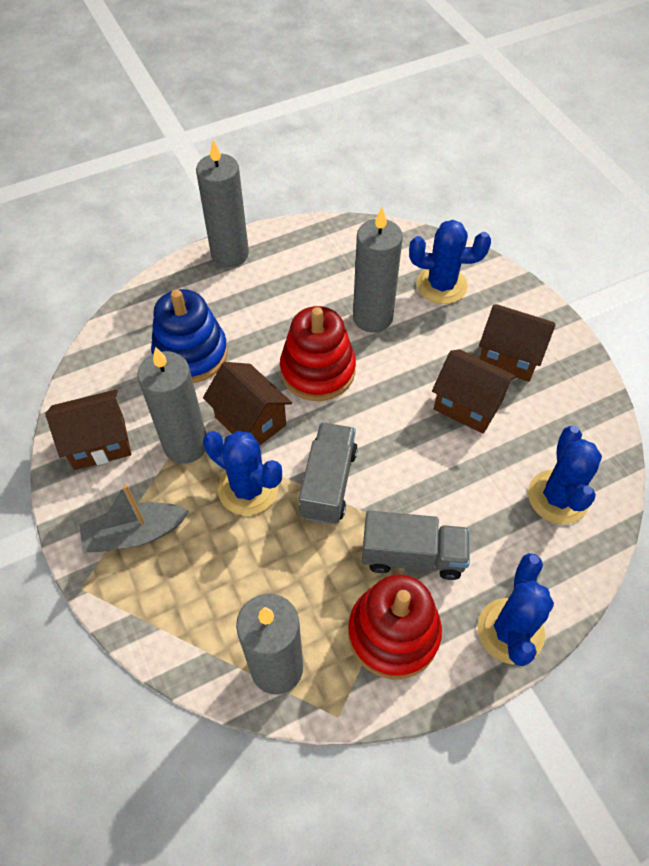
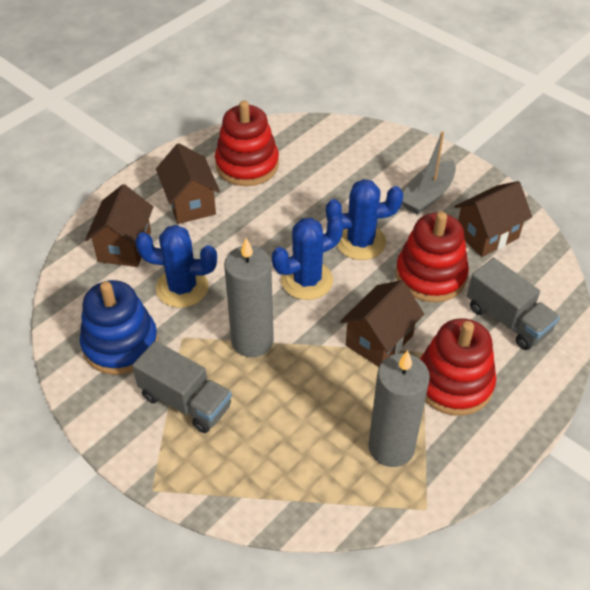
blue cactus: 4 -> 3
grey candle: 4 -> 2
red stacking toy: 2 -> 3

